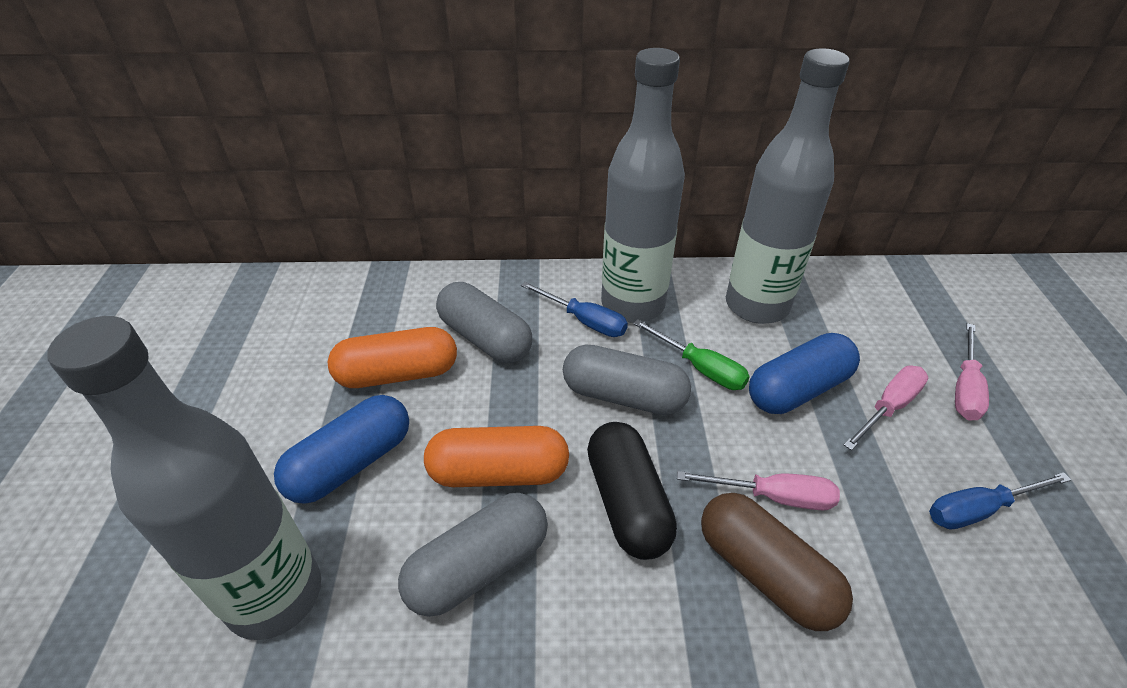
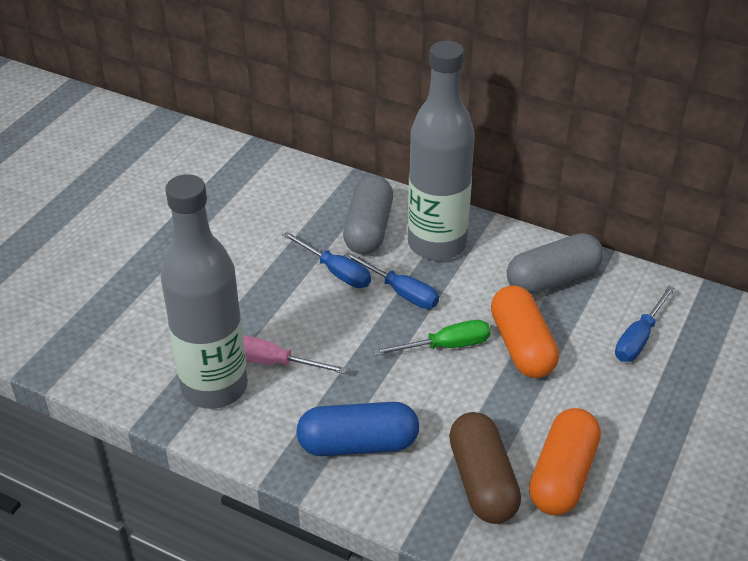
black capsule: 1 -> 0
blue capsule: 2 -> 1
blue screwdriver: 2 -> 3
grey bottle: 3 -> 2
grey capsule: 3 -> 2
pink screwdriver: 3 -> 1

